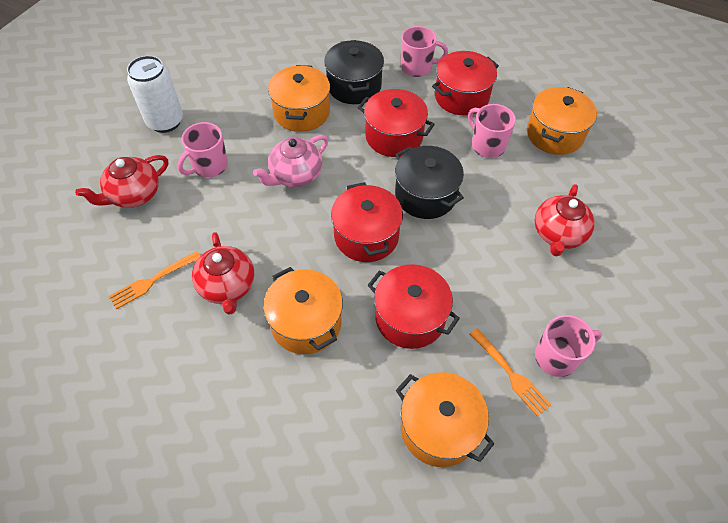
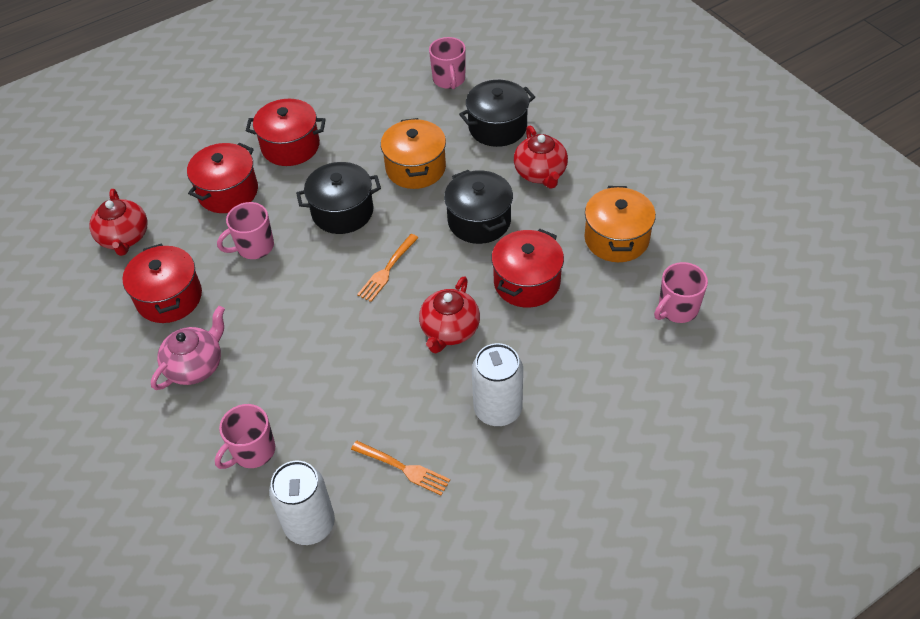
black pot: 2 -> 3
orange pot: 4 -> 2
white can: 1 -> 2

